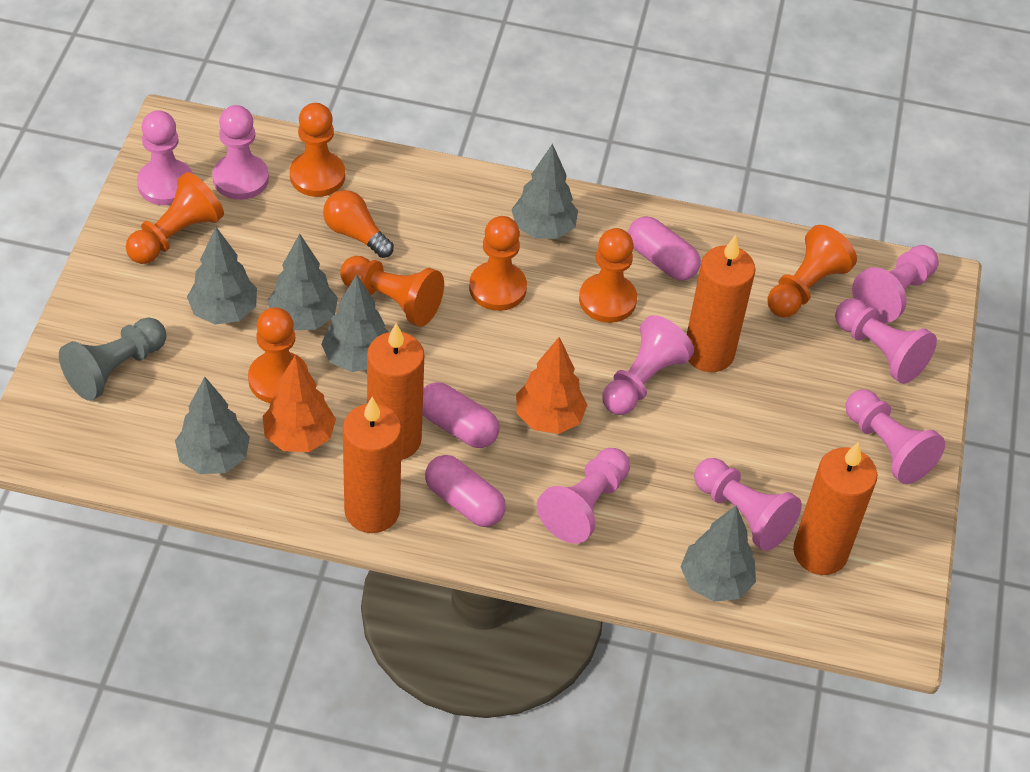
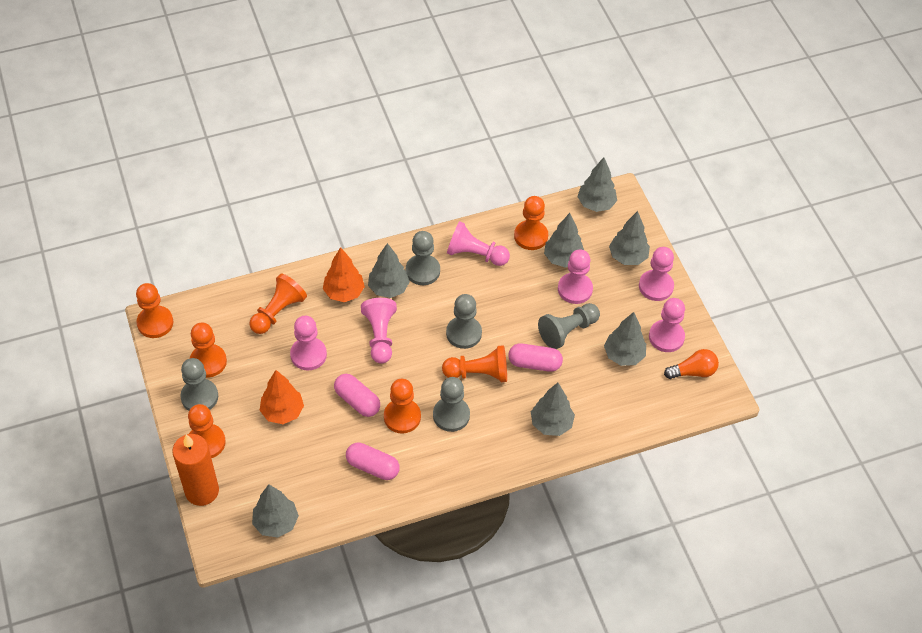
grey pawn: 1 -> 5
grey tree: 6 -> 7
orange candle: 4 -> 1
pink pawn: 8 -> 6

